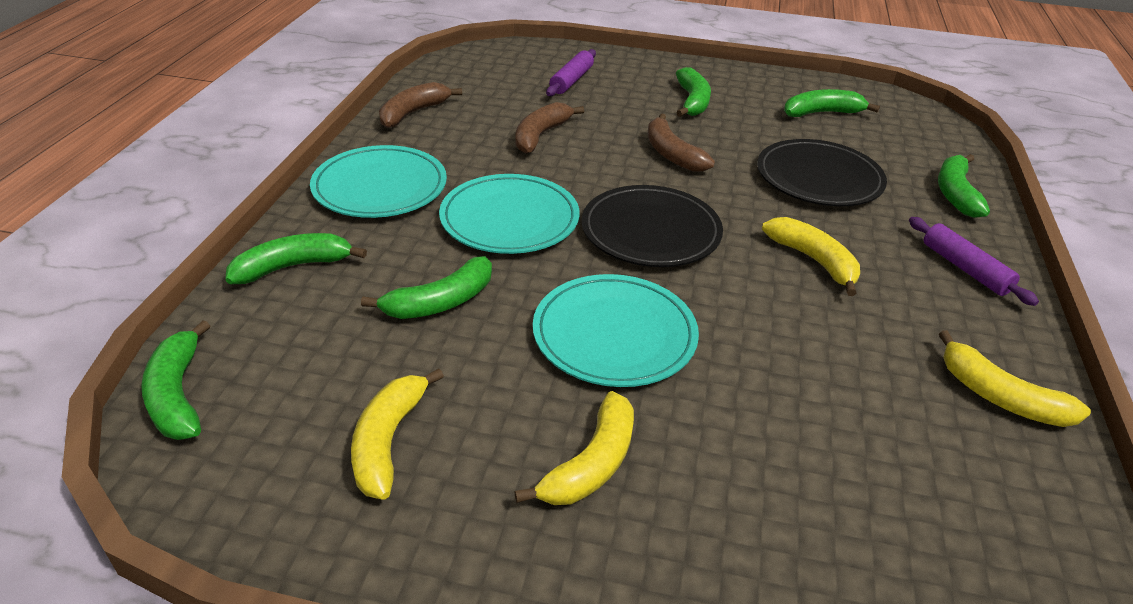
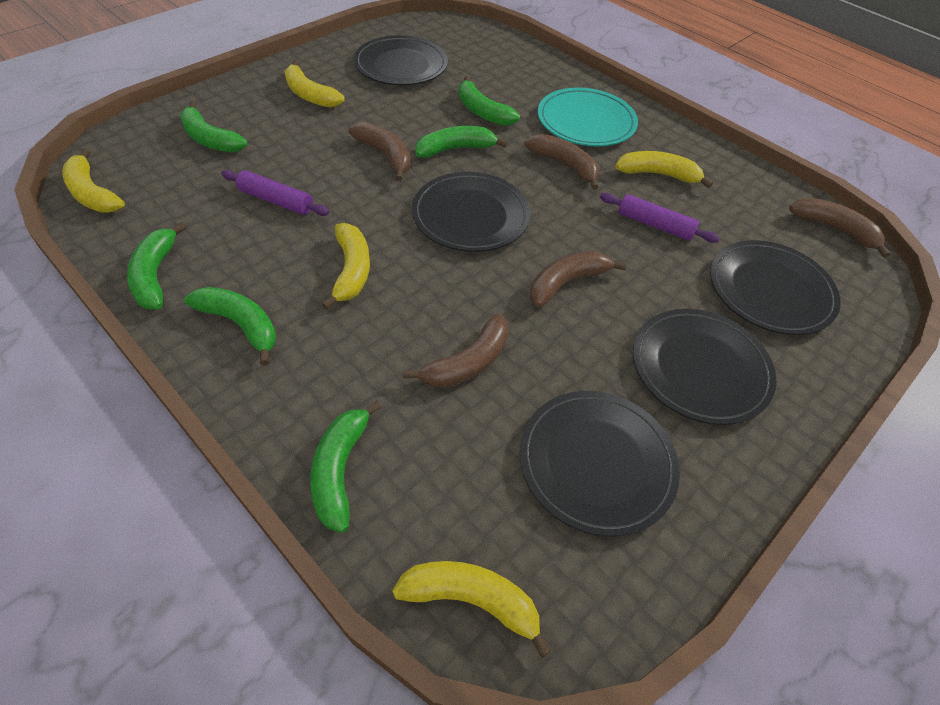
black plate: 2 -> 5
brown banana: 3 -> 5
turquoise plate: 3 -> 1
yellow banana: 4 -> 5

